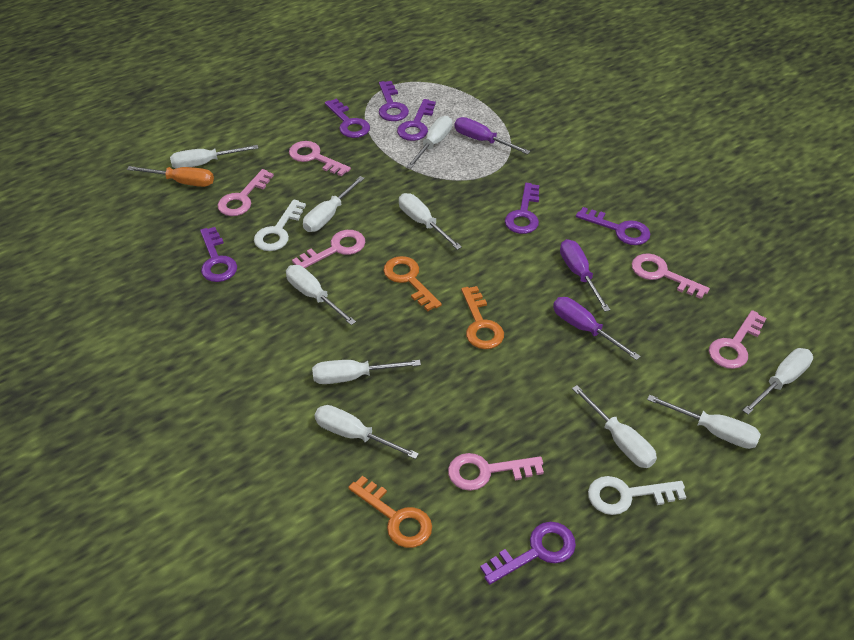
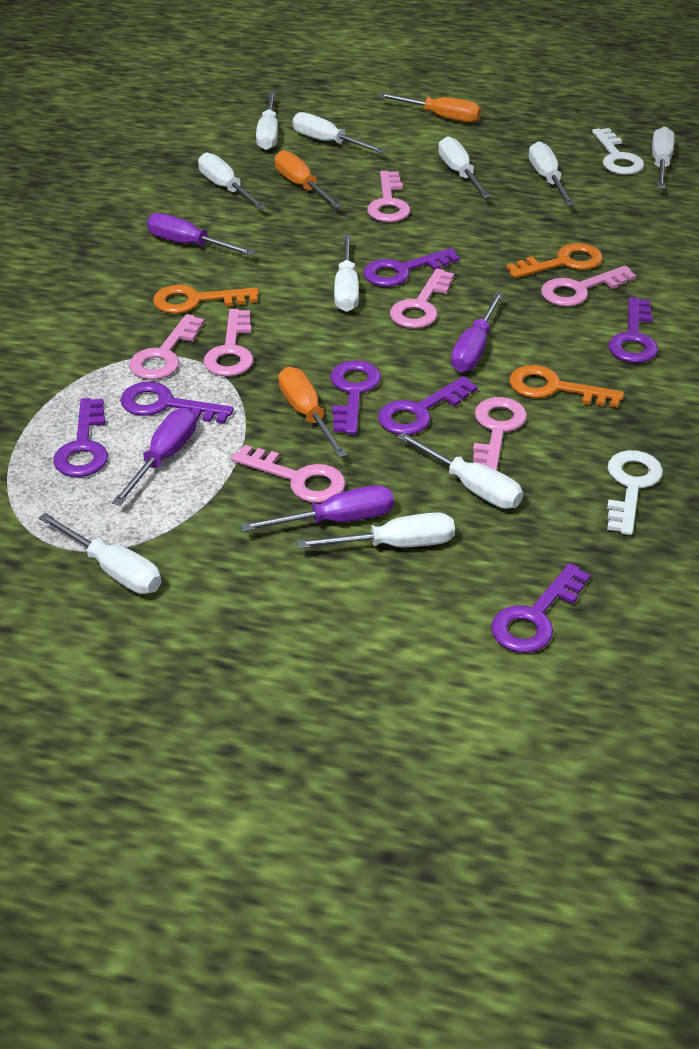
orange screwdriver: 1 -> 3
pink key: 6 -> 7
purple screwdriver: 3 -> 4

